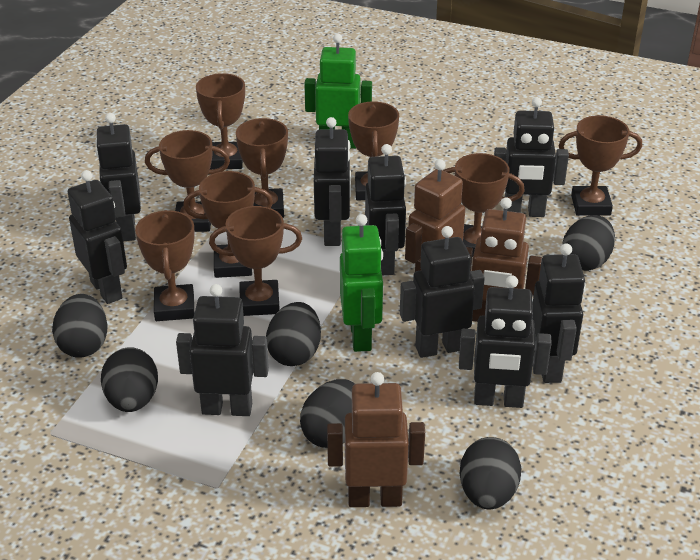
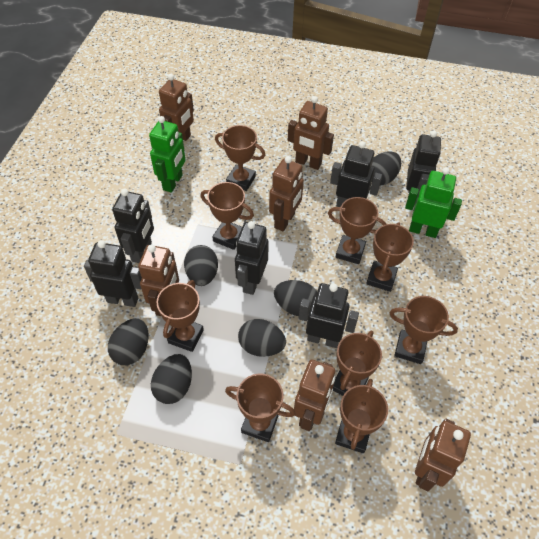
black robot: 9 -> 6
brown robot: 3 -> 6

